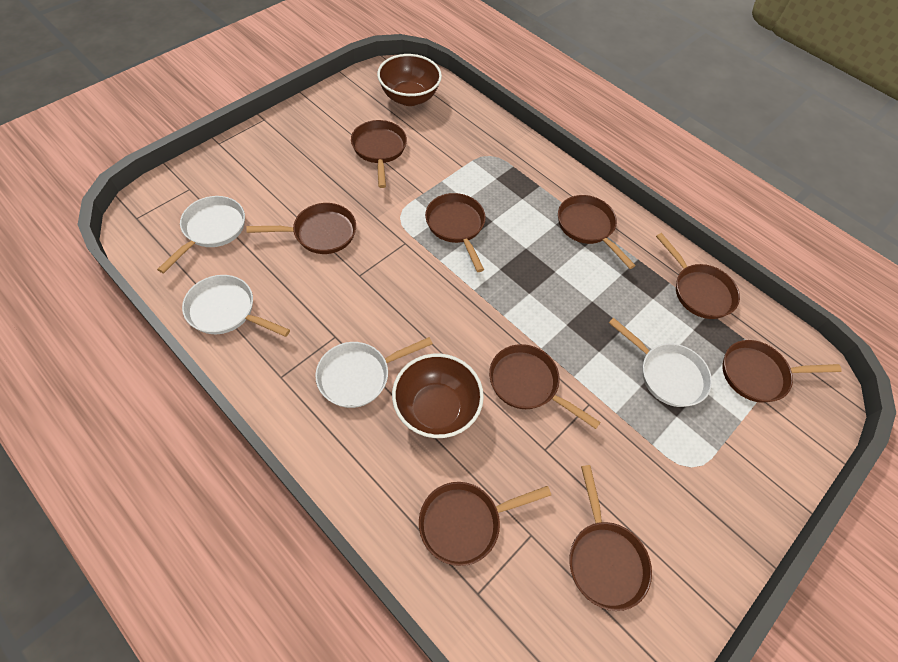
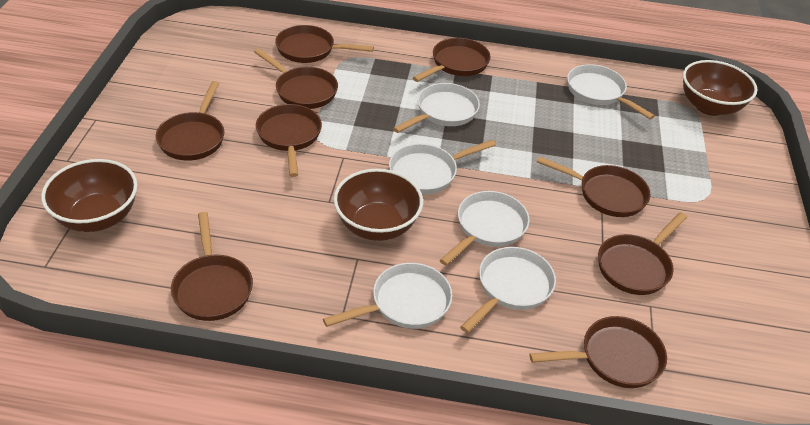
brown bowl: 2 -> 3
white pan: 4 -> 6

